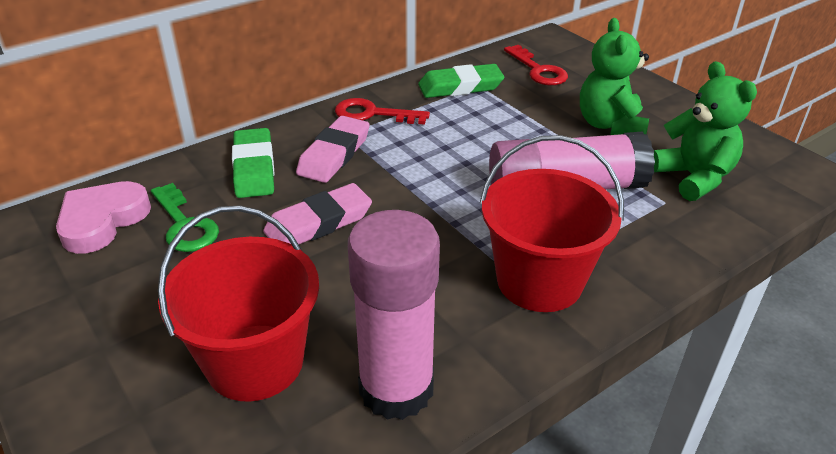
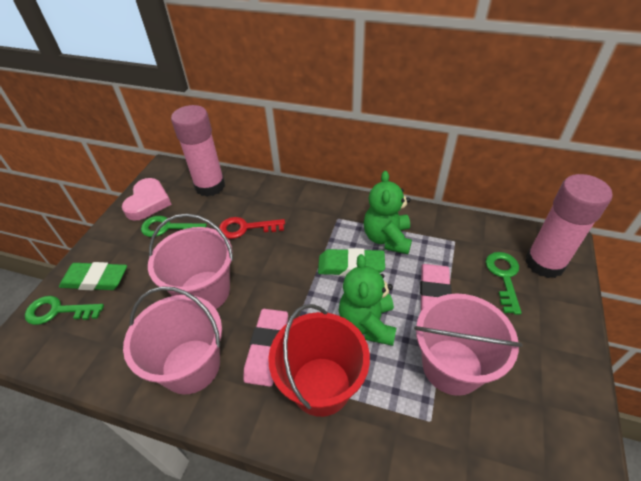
green key: 1 -> 3
pink bucket: 0 -> 3
red bucket: 2 -> 1
red key: 2 -> 1

